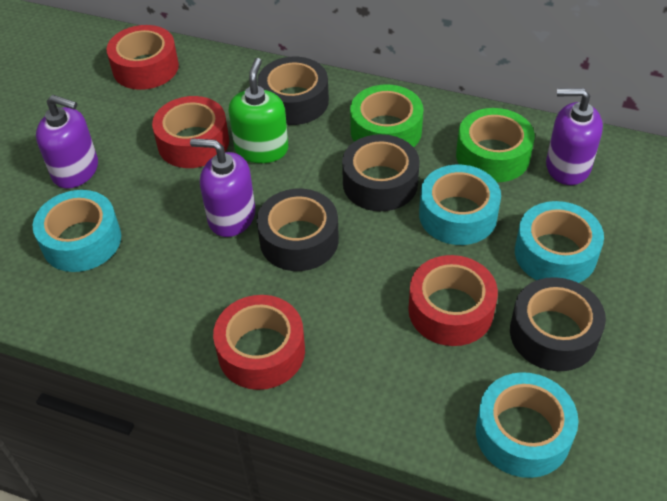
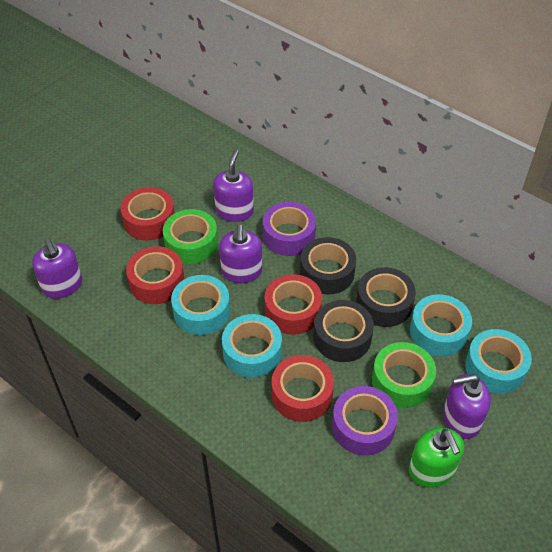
black tape: 4 -> 3
purple soap dispenser: 3 -> 4
purple tape: 0 -> 2

